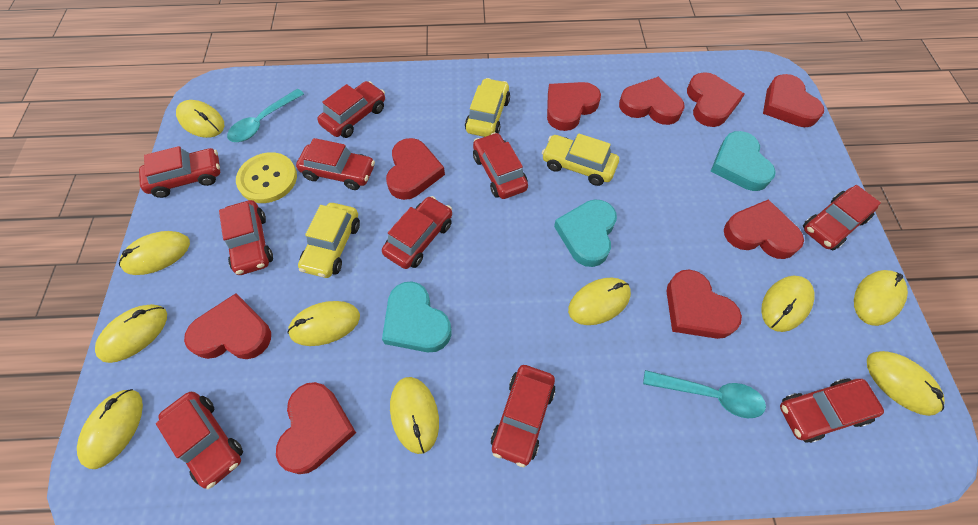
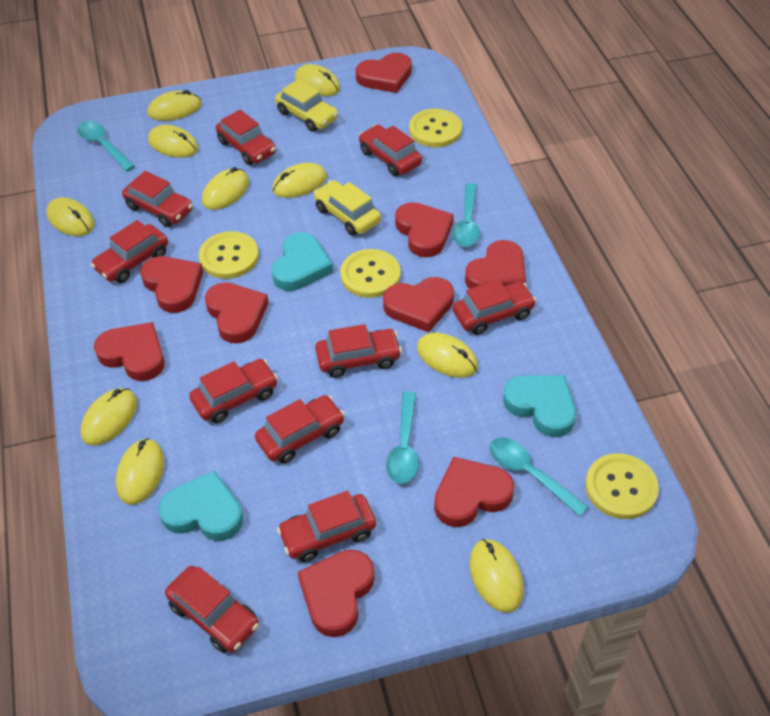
turquoise spoon: 2 -> 4
yellow button: 1 -> 4
yellow car: 3 -> 2

